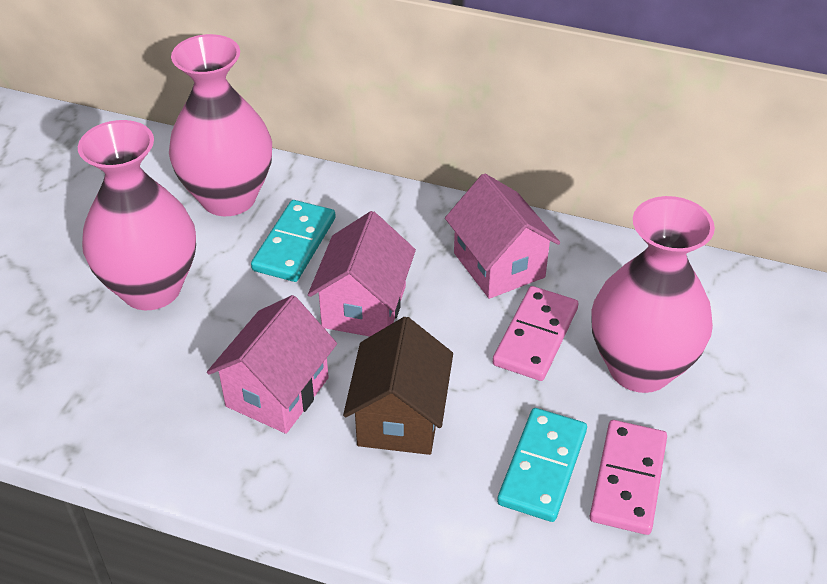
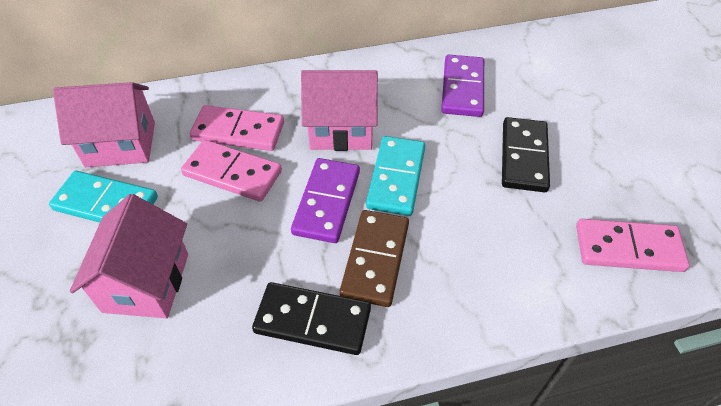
black domino: 0 -> 2
brown domino: 0 -> 1
brown house: 1 -> 0
pink domino: 2 -> 3
pink vase: 3 -> 0
purple domino: 0 -> 2

